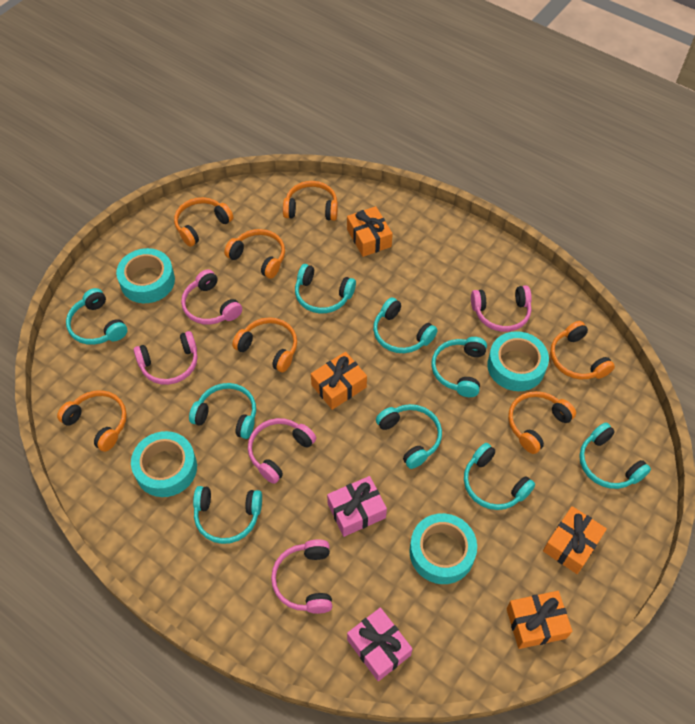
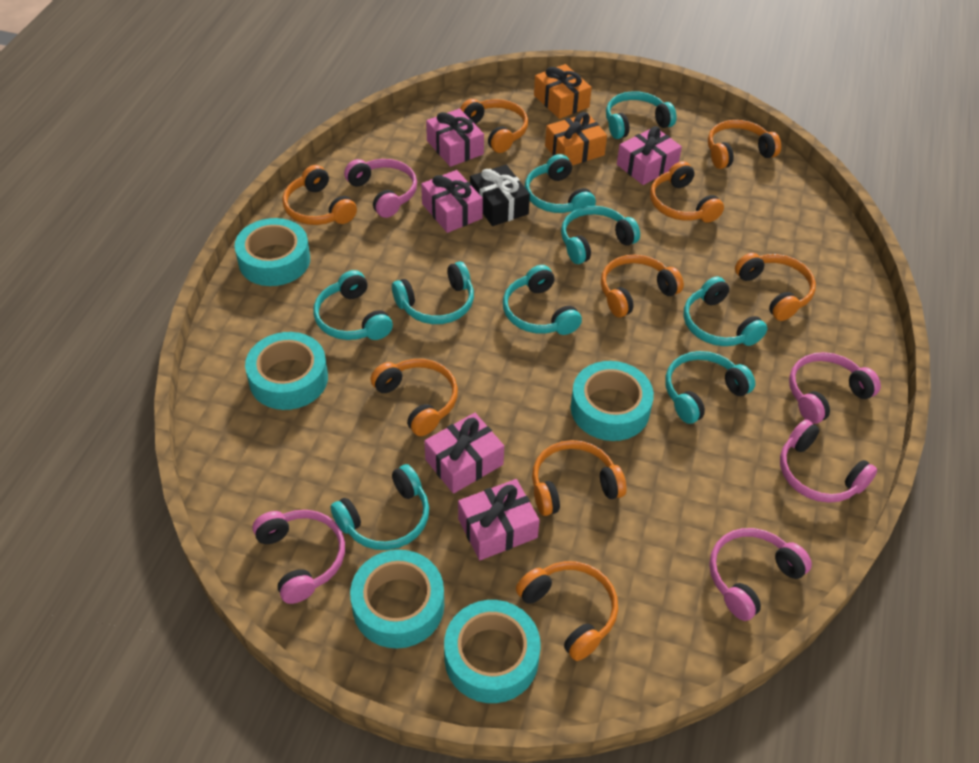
black gift: 0 -> 1
orange gift: 4 -> 2
orange headphones: 7 -> 9
pink gift: 2 -> 5
turquoise tape: 4 -> 5

